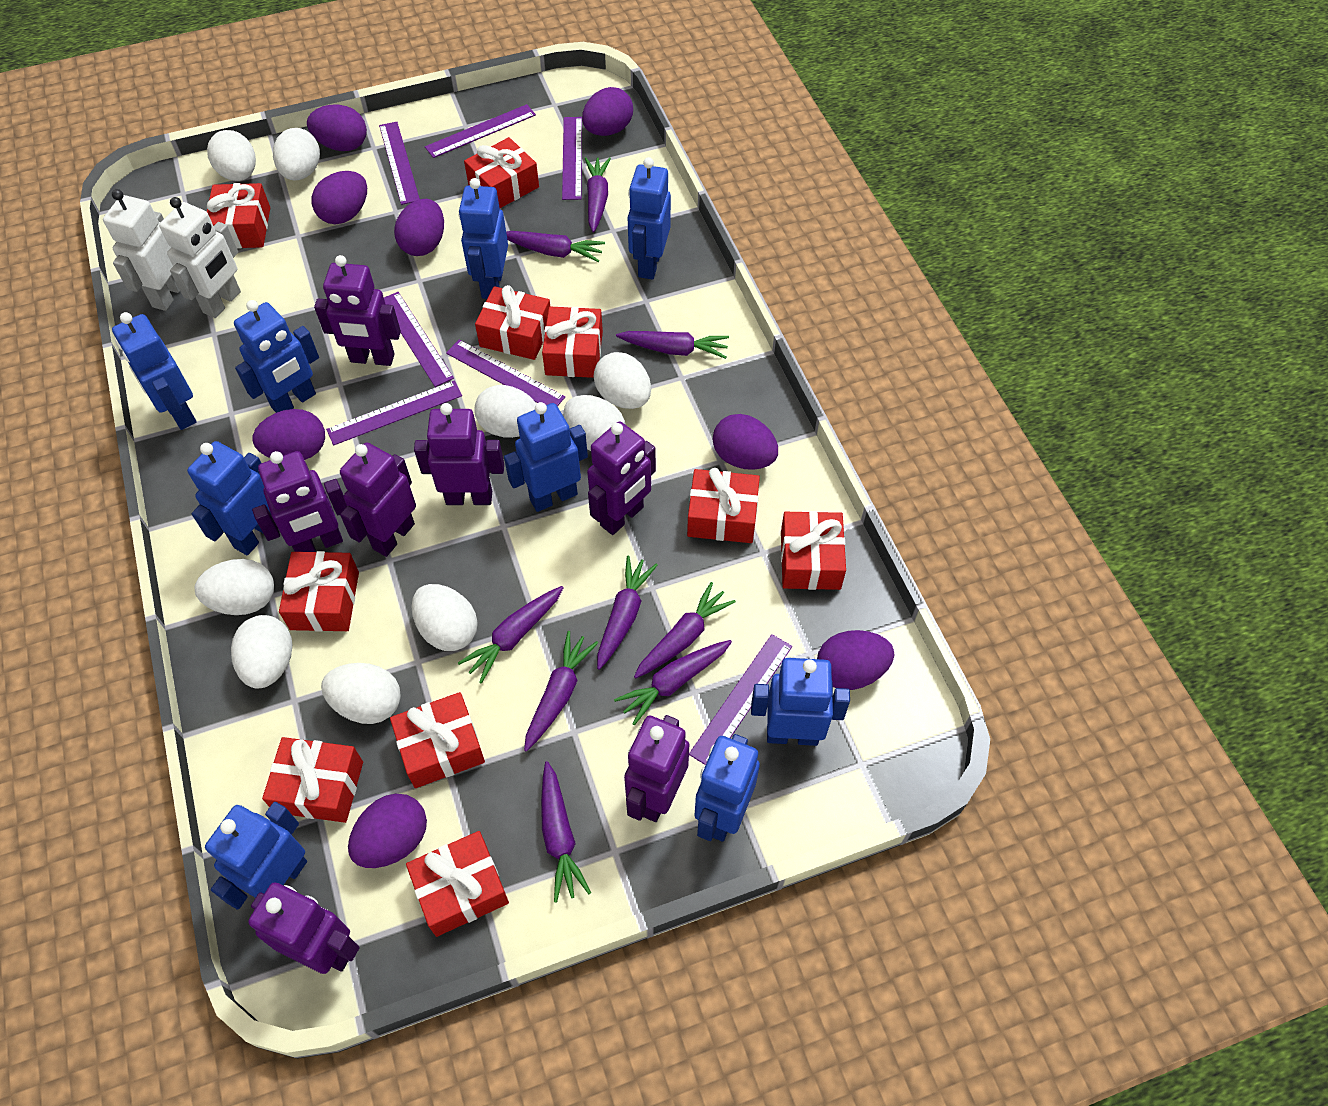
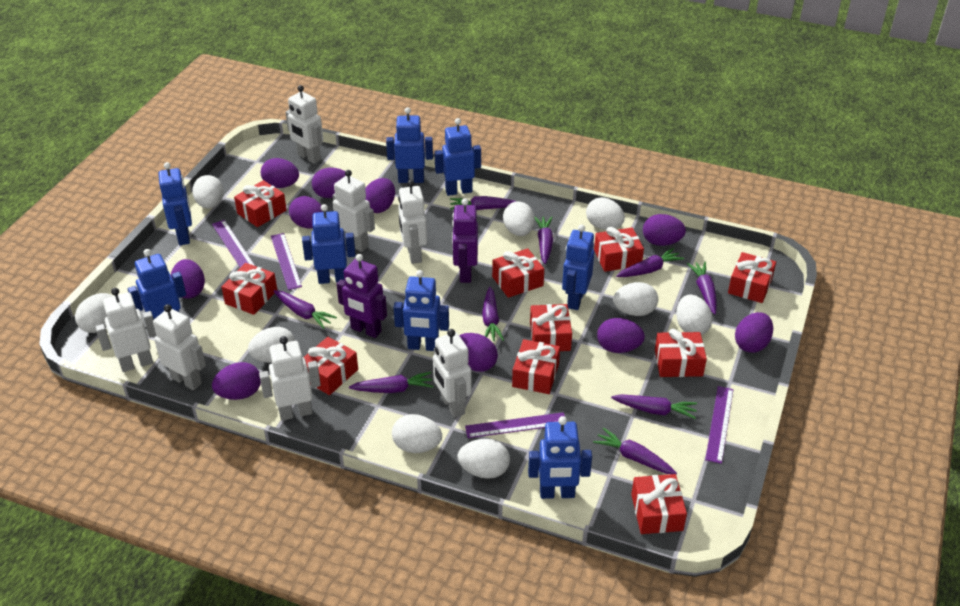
blue robot: 9 -> 8
purple egg: 8 -> 10
purple robot: 7 -> 2
purple ruler: 7 -> 4
white robot: 2 -> 7

